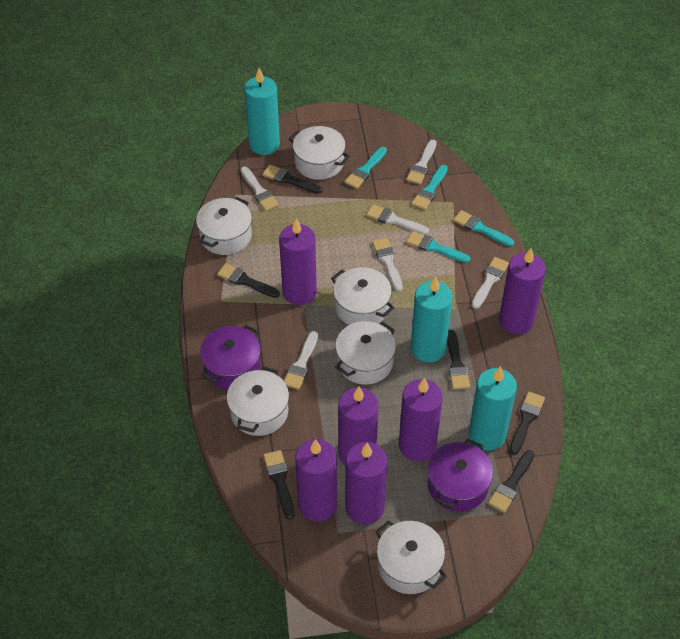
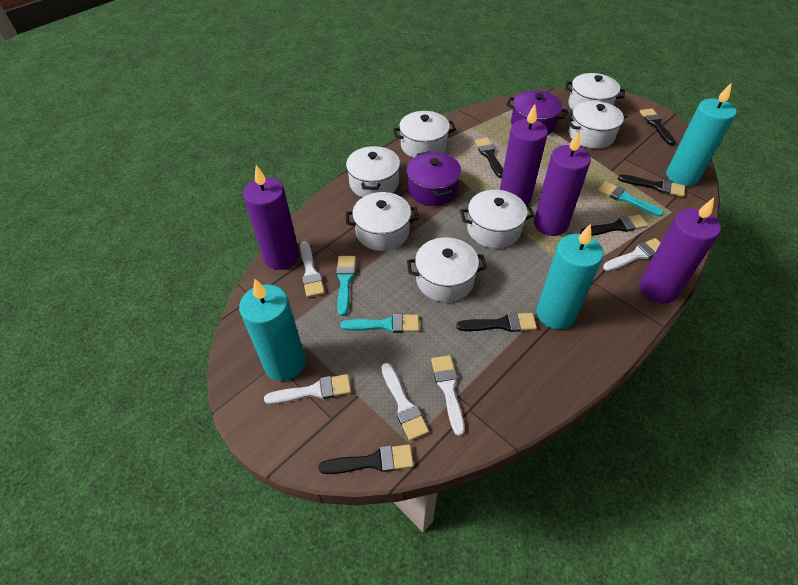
purple candle: 6 -> 4
turquoise brush: 4 -> 3
white brush: 6 -> 5
white pot: 6 -> 7

